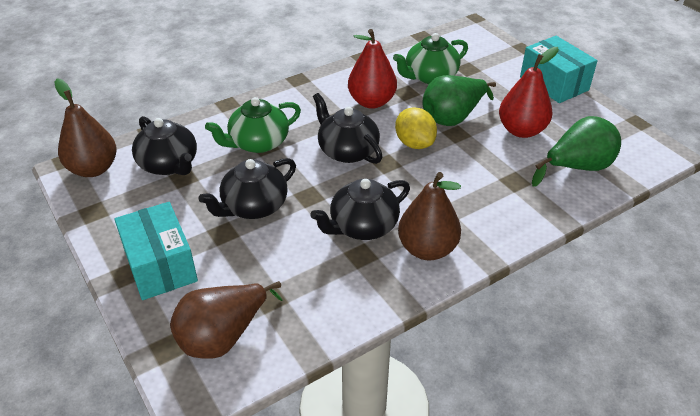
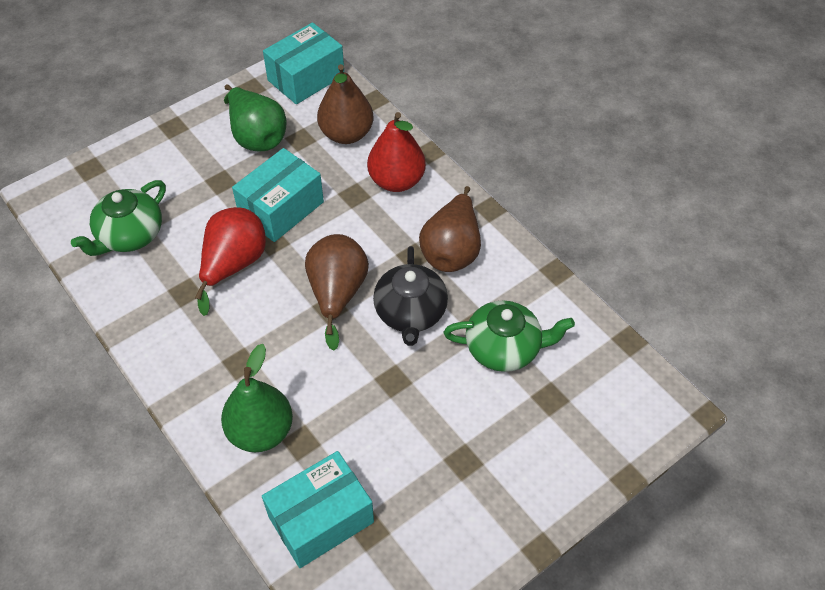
black teapot: 4 -> 1
turquoise box: 2 -> 3
yellow lemon: 1 -> 0

